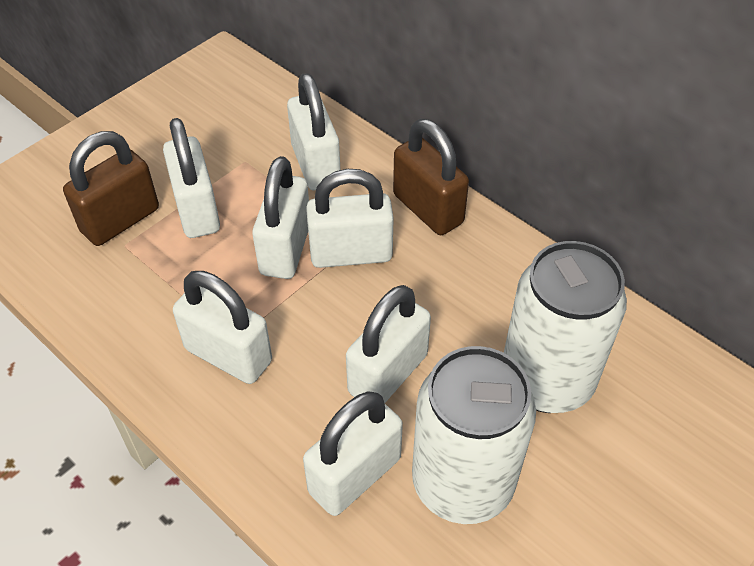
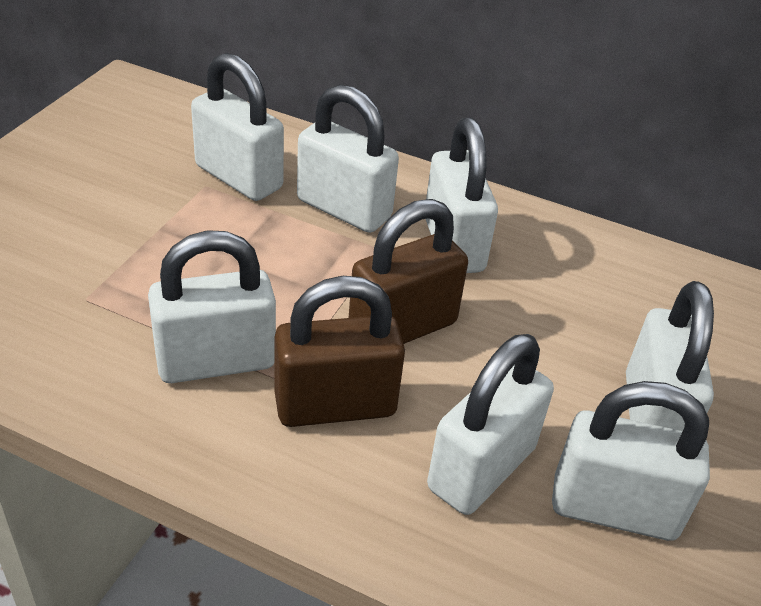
white can: 2 -> 0

